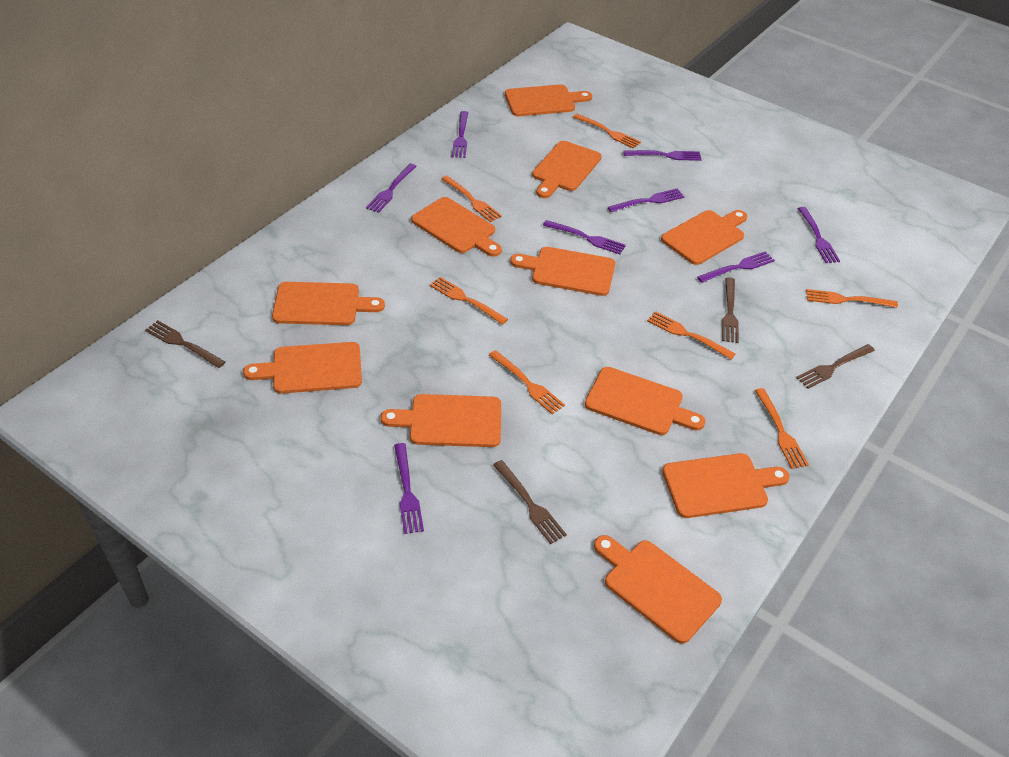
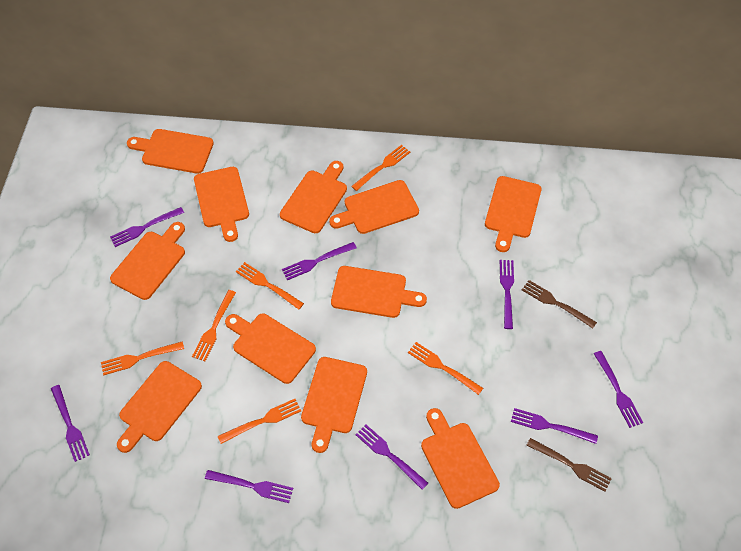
brown fork: 4 -> 2
orange fork: 7 -> 6

